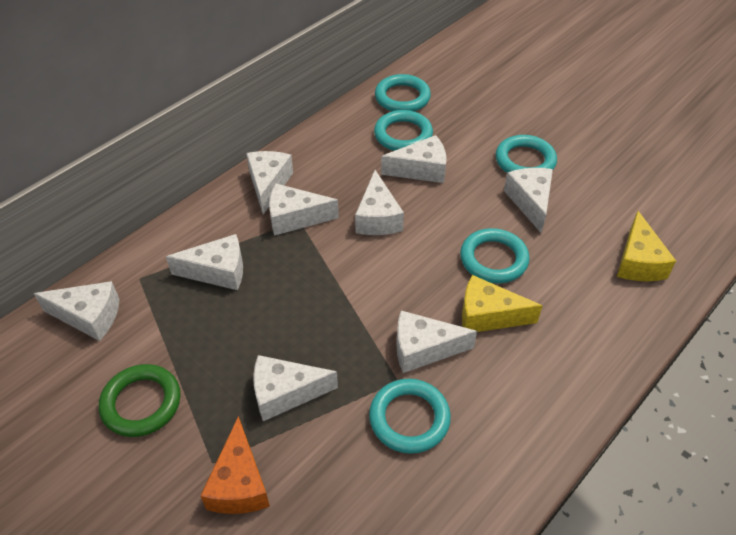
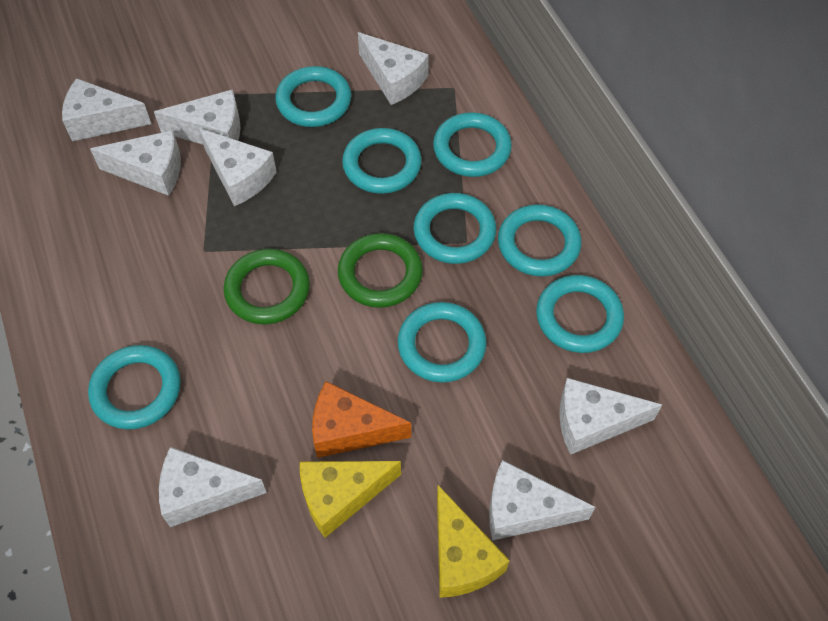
green ring: 1 -> 2
turquoise ring: 5 -> 8
white cheese: 9 -> 8

